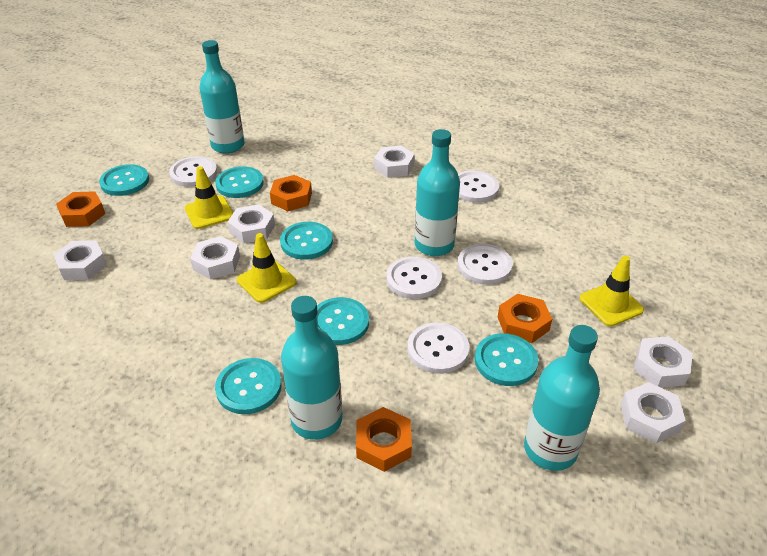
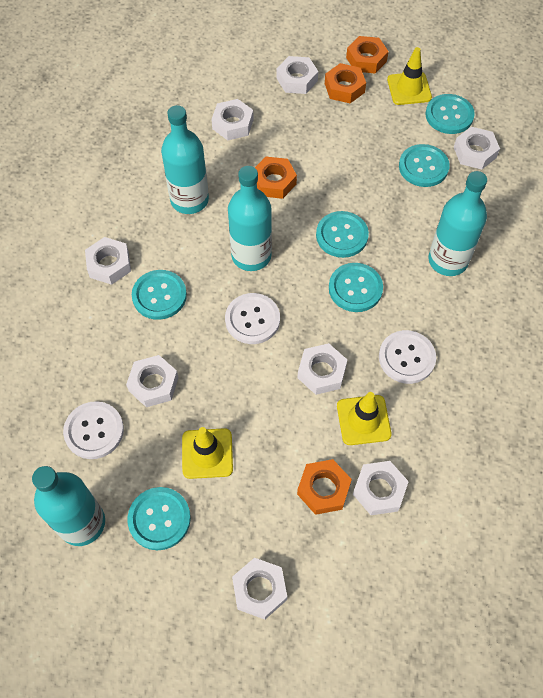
white button: 5 -> 3
white nut: 6 -> 8

